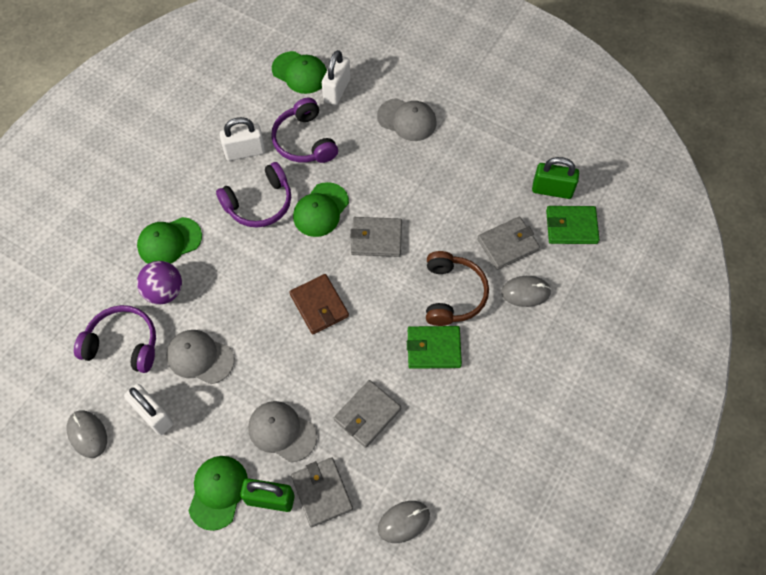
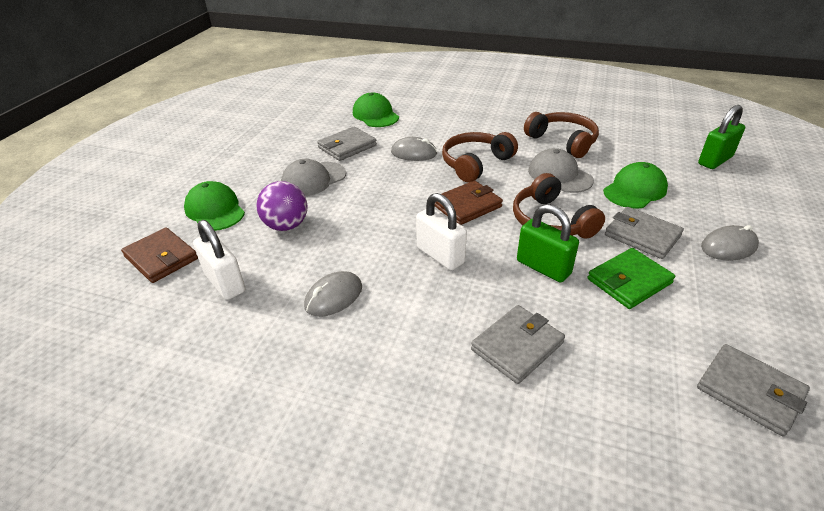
brown headphones: 1 -> 3
brown wallet: 1 -> 2
green cap: 4 -> 3
green wallet: 2 -> 1
grey cap: 3 -> 2
purple headphones: 3 -> 0
white padlock: 3 -> 2

